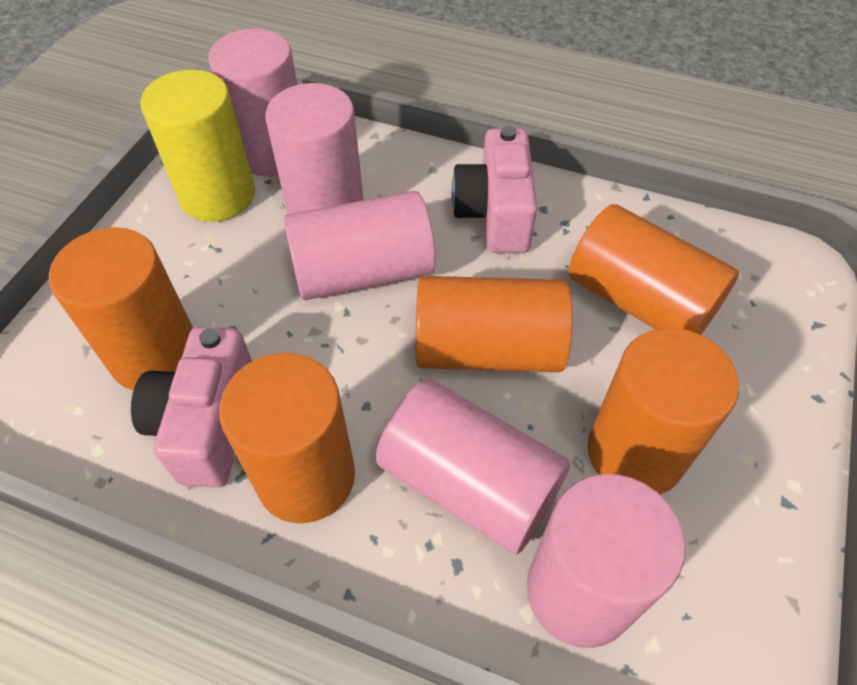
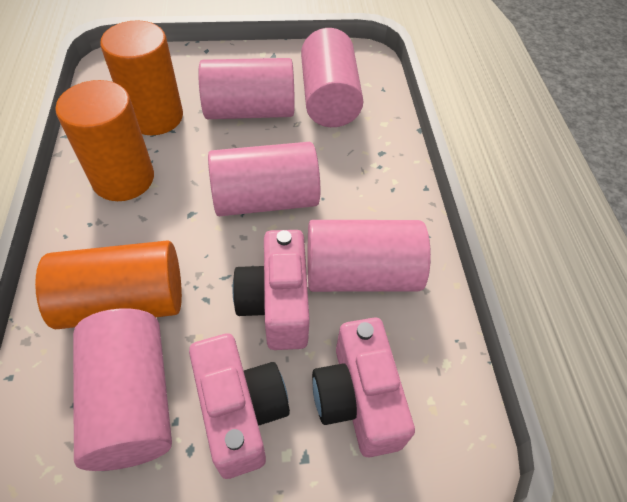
orange cylinder: 5 -> 3
pink camera: 2 -> 3
yellow cylinder: 1 -> 0

